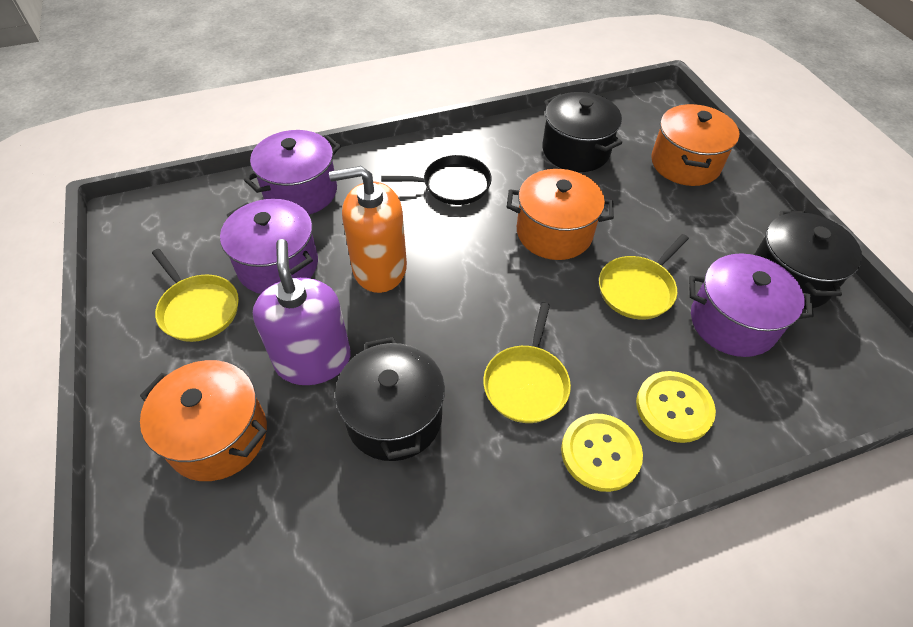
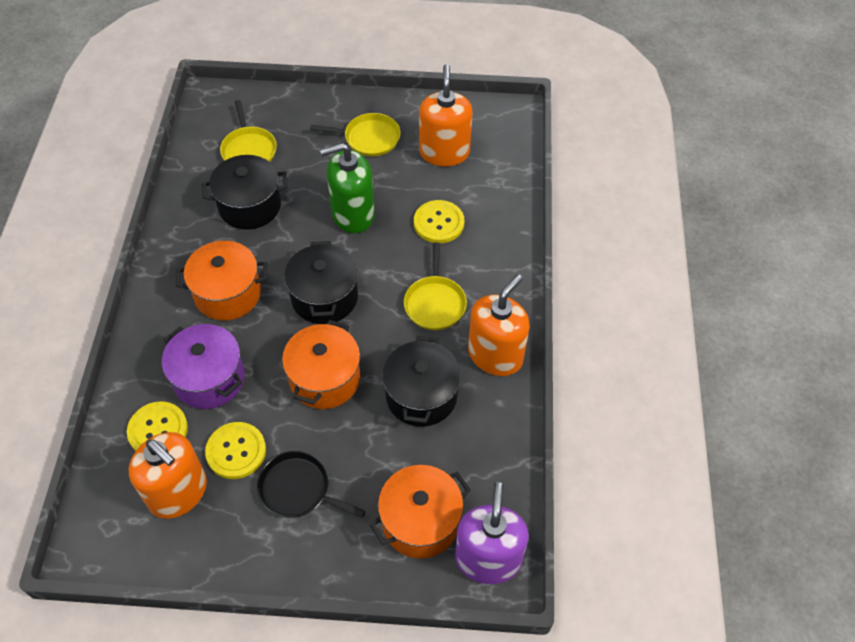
green soap dispenser: 0 -> 1
orange soap dispenser: 1 -> 3
purple pot: 3 -> 1
yellow button: 2 -> 3

